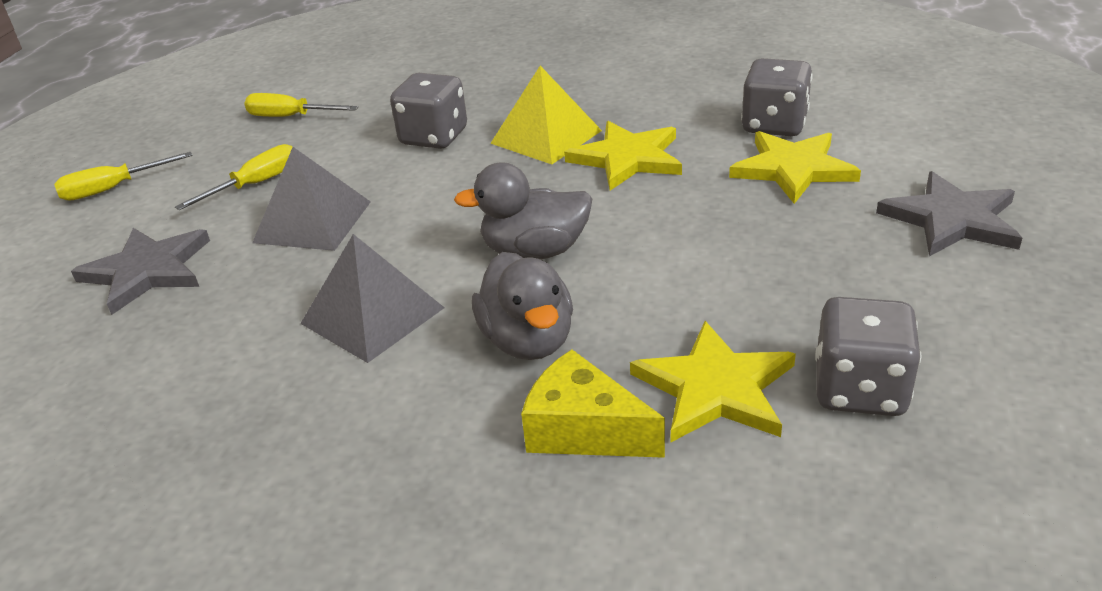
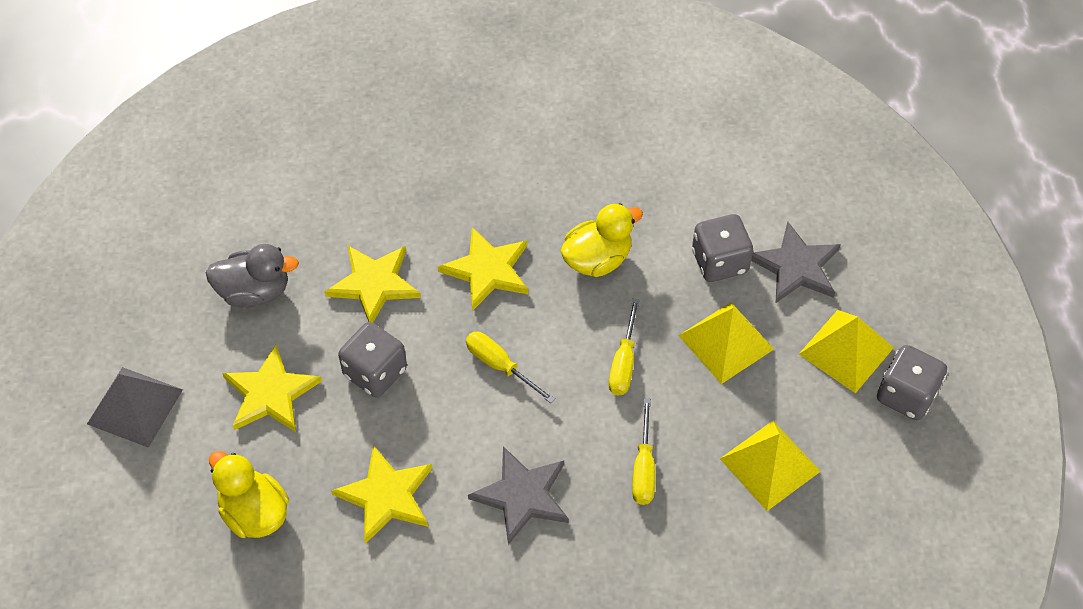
grey duck: 2 -> 1
grey pyramid: 2 -> 1
yellow cheese: 1 -> 0
yellow duck: 0 -> 2
yellow pyramid: 1 -> 3
yellow star: 3 -> 4

